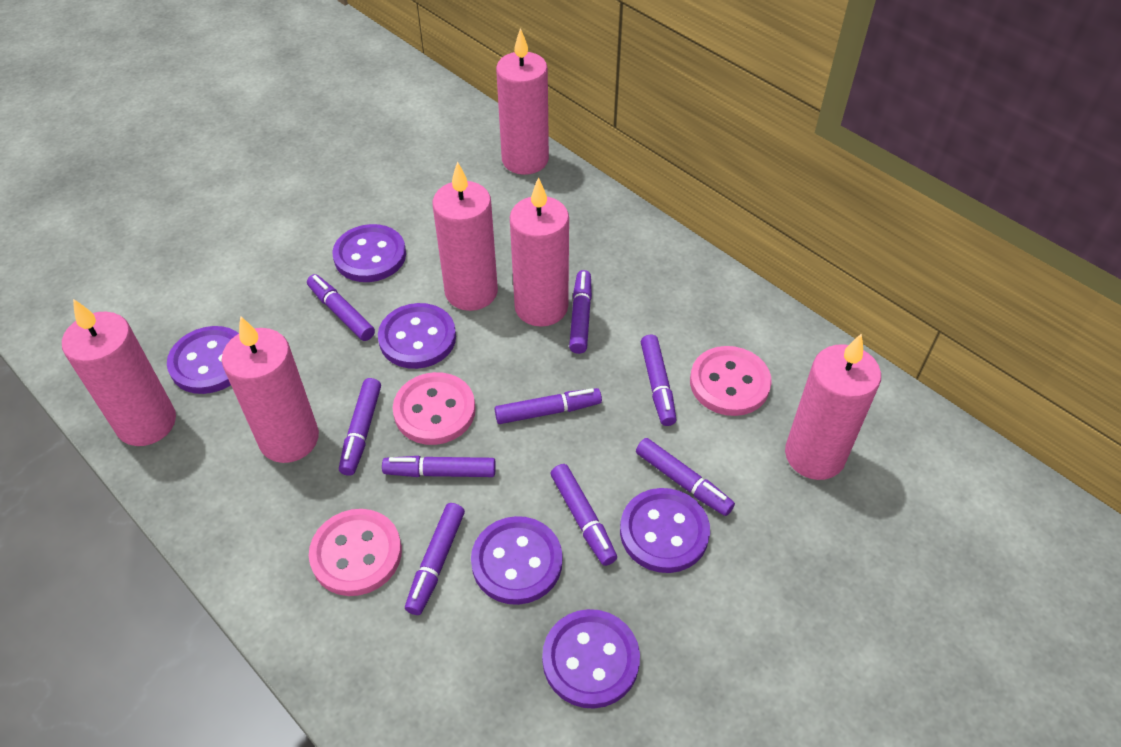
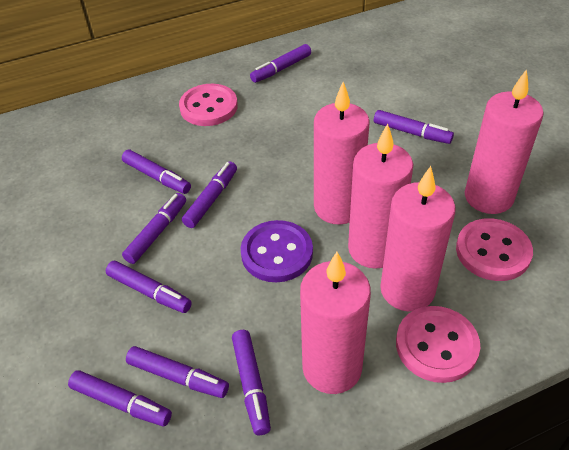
pink candle: 6 -> 5
purple button: 6 -> 1

